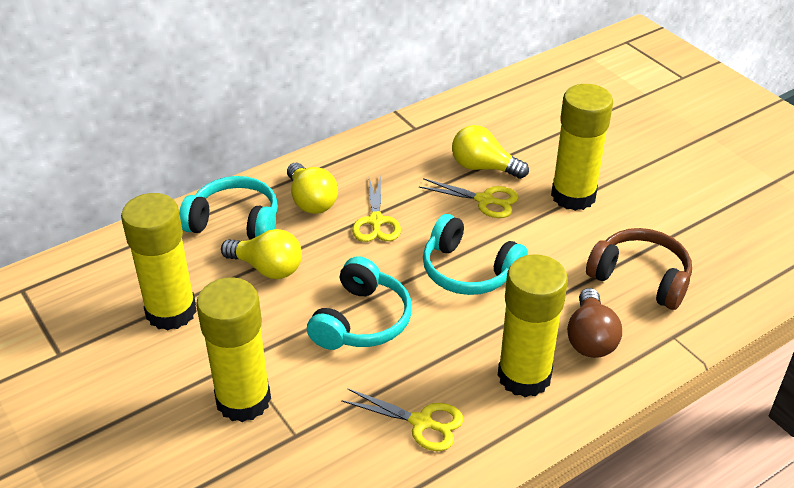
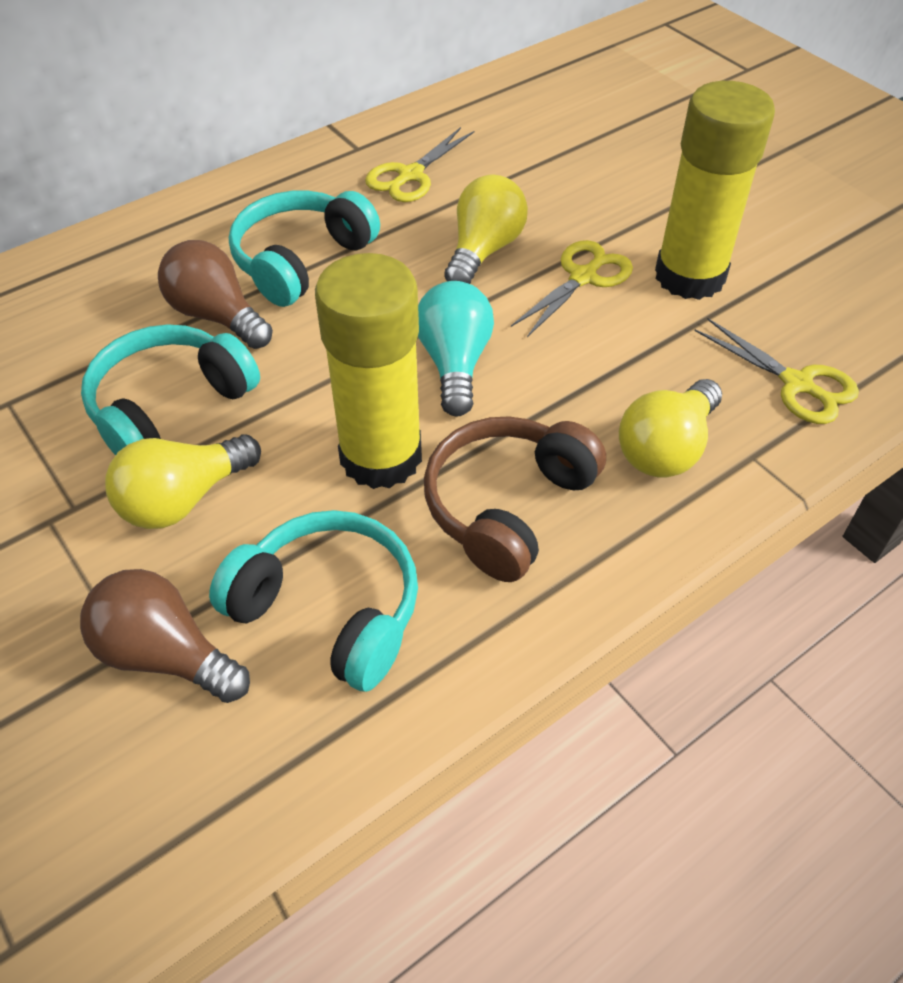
brown light bulb: 1 -> 2
turquoise light bulb: 0 -> 1
yellow glue stick: 4 -> 2

